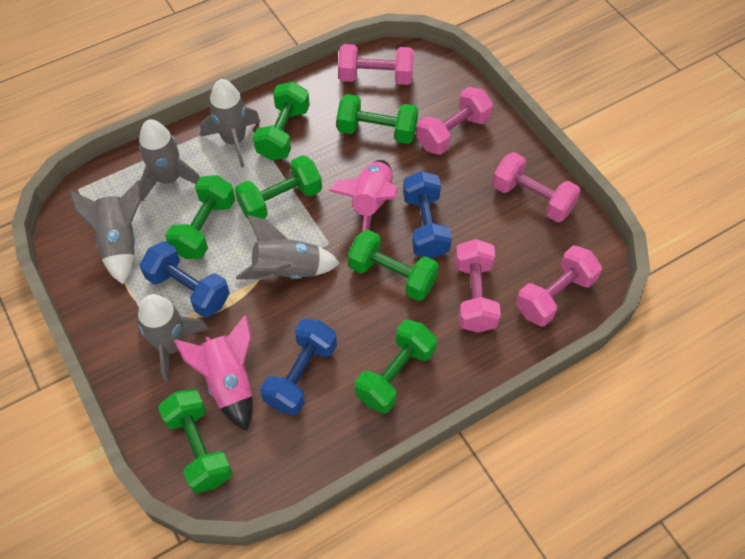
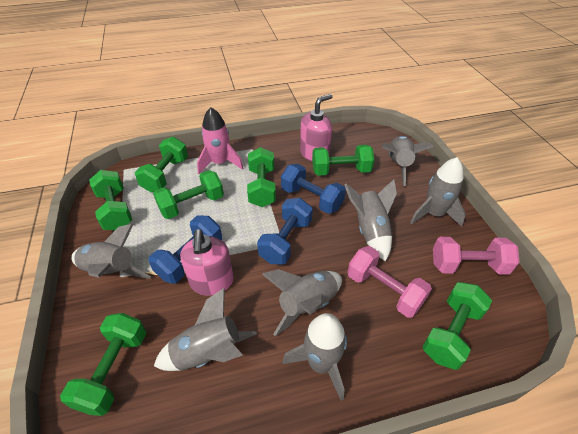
grey rocket: 5 -> 7
pink dumbbell: 5 -> 2
pink rocket: 2 -> 1
pink soap dispenser: 0 -> 2

